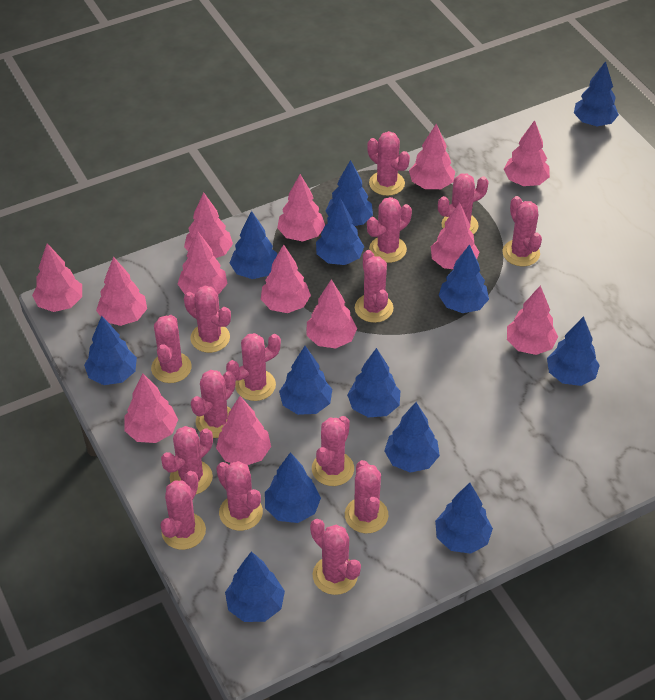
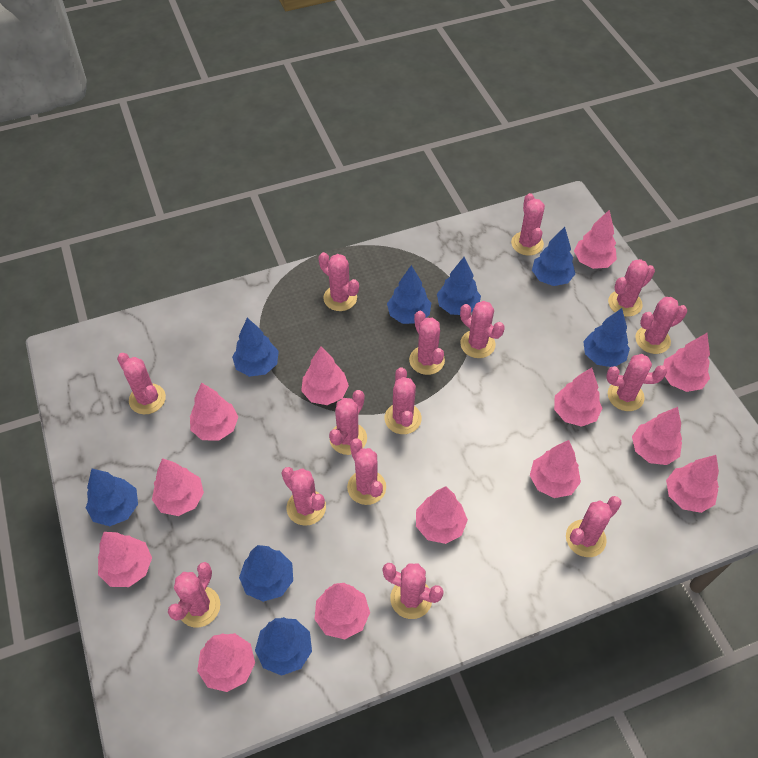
blue tree: 13 -> 8

